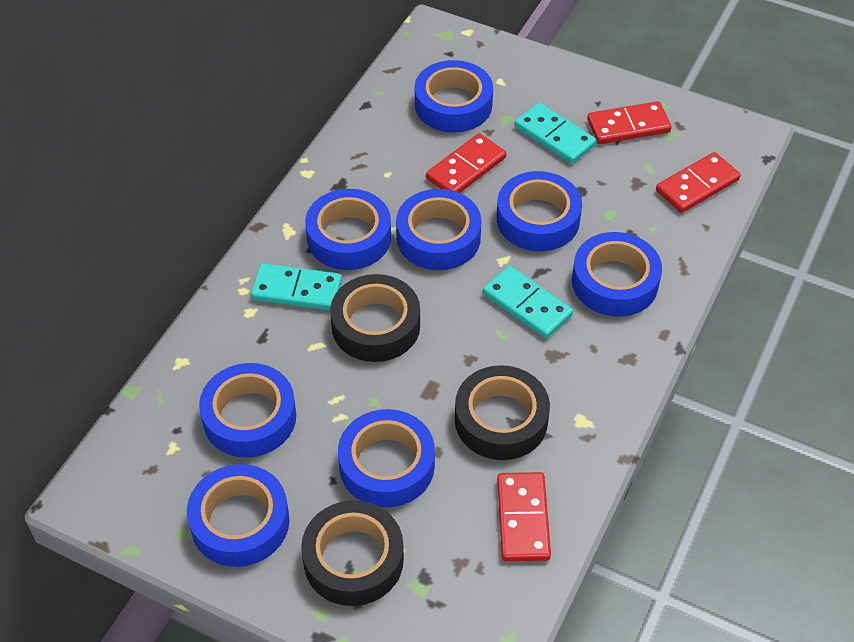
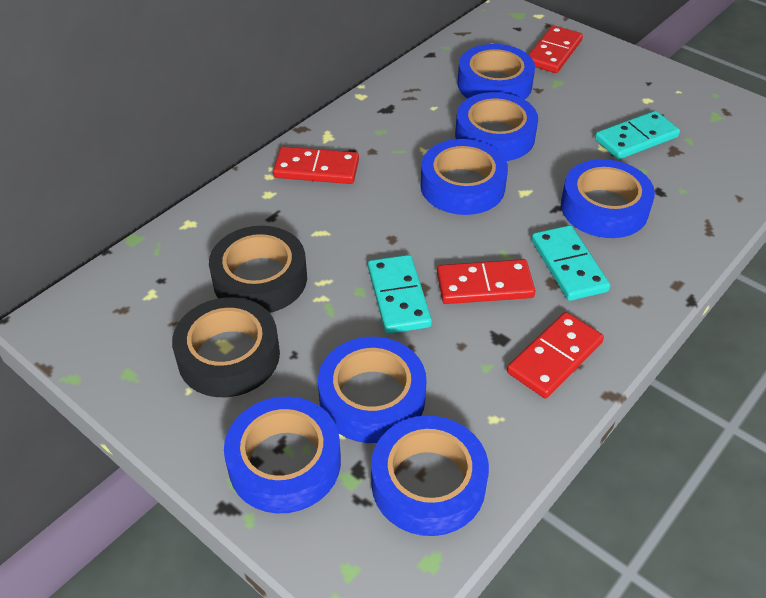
black tape: 3 -> 2
blue tape: 8 -> 7

